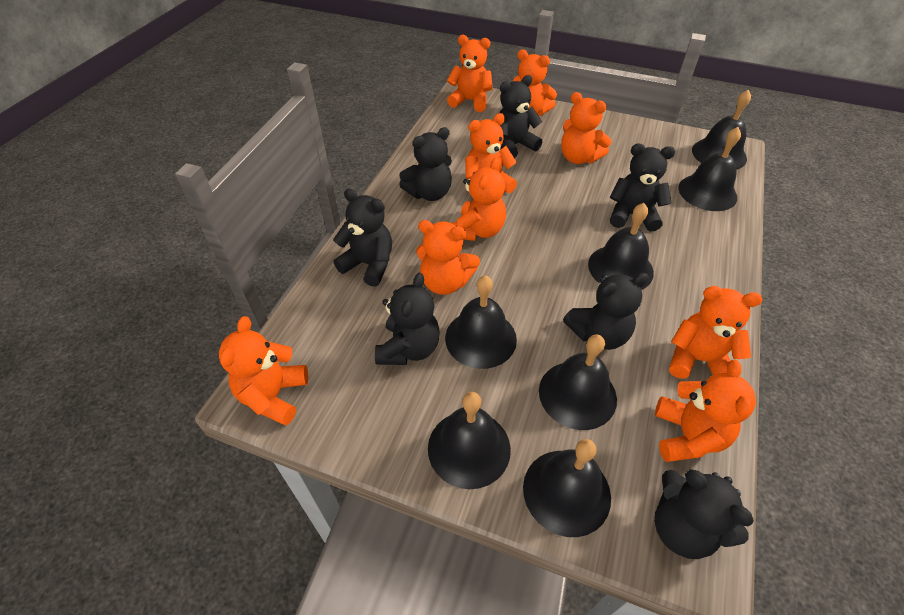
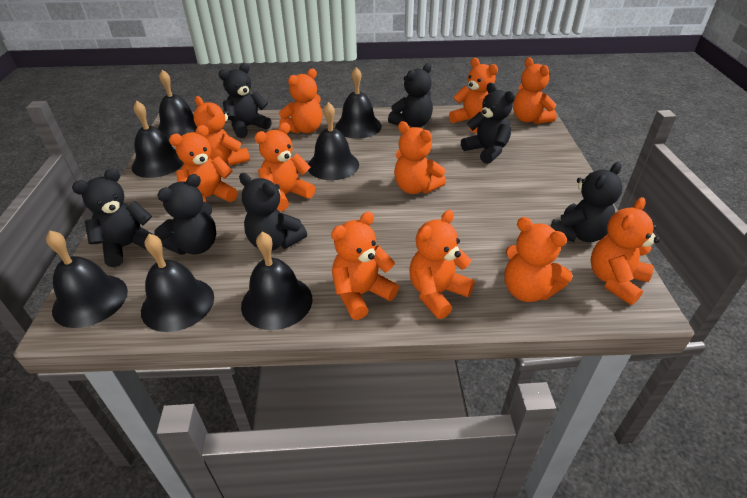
orange teddy bear: 9 -> 11

